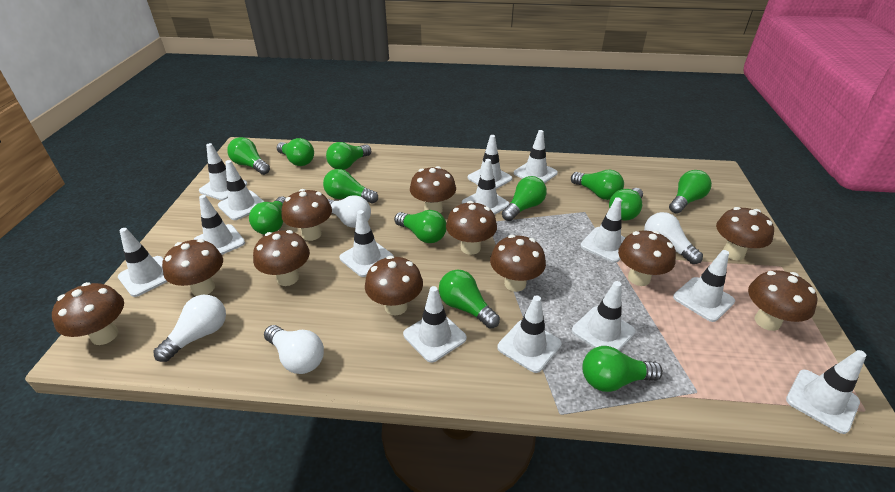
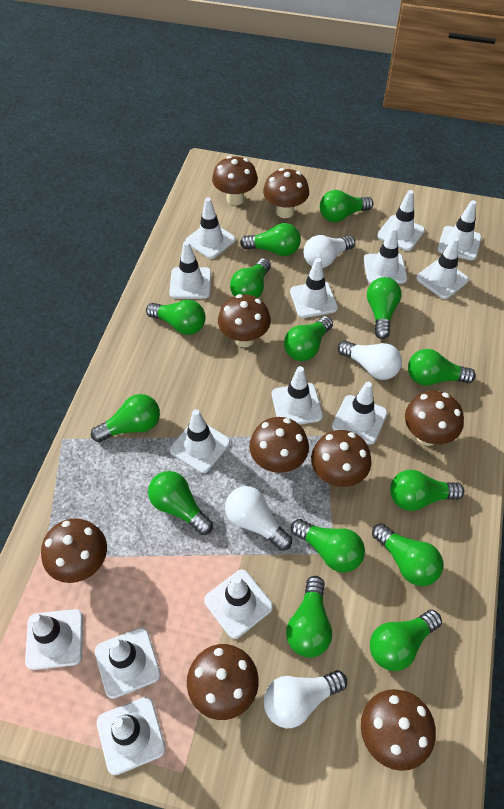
brown mushroom: 11 -> 9
green light bulb: 12 -> 14

